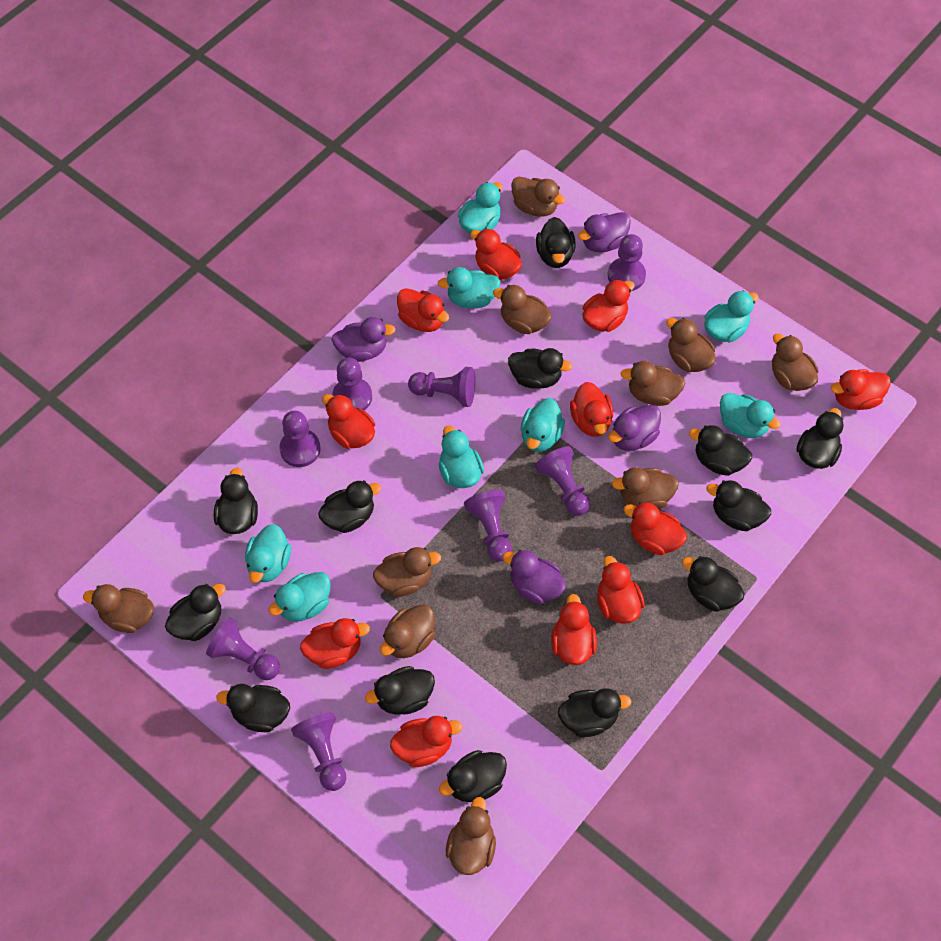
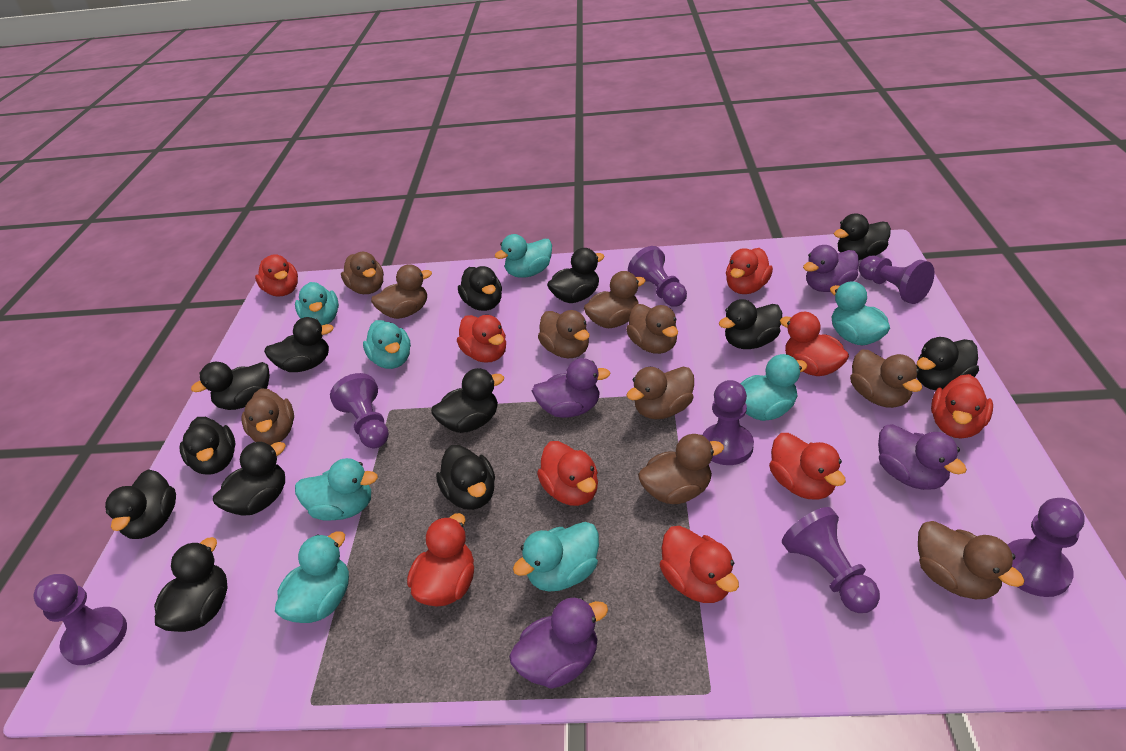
purple pawn: 8 -> 7
red duck: 11 -> 9

